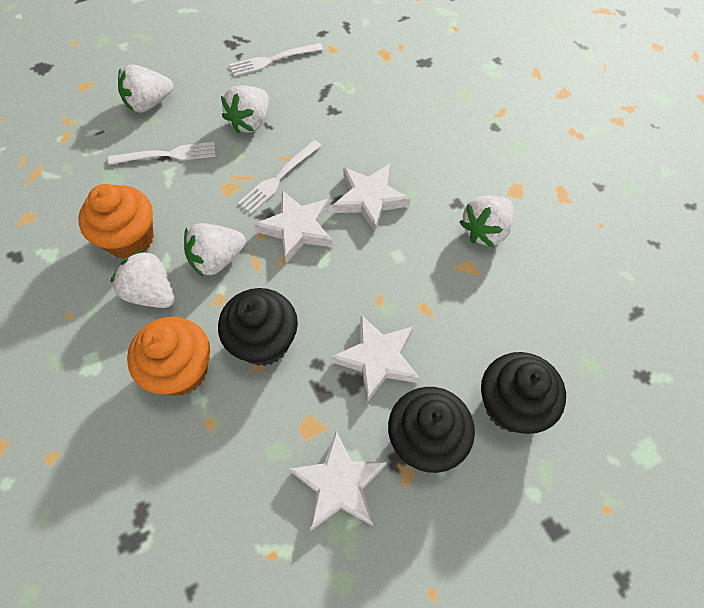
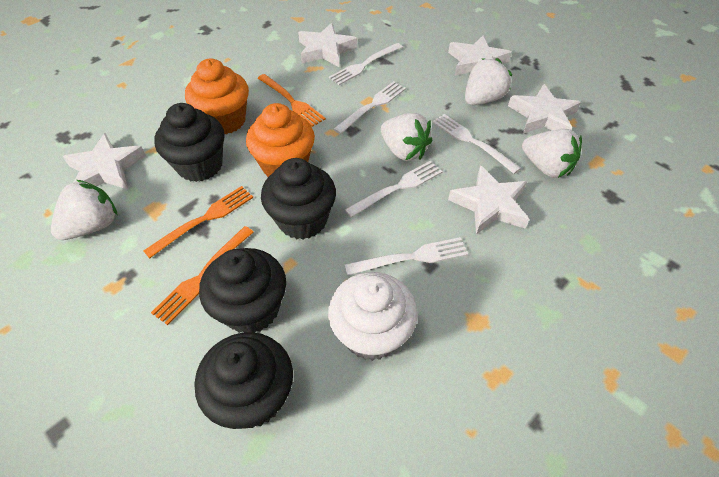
black cupcake: 3 -> 4
orange fork: 0 -> 3
white cupcake: 0 -> 1
white fork: 3 -> 5
white star: 4 -> 5
white strawberry: 5 -> 4

